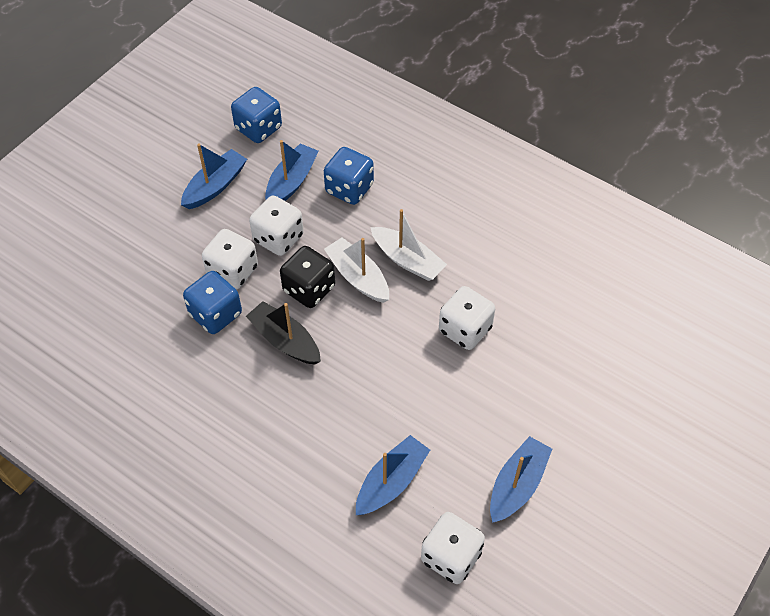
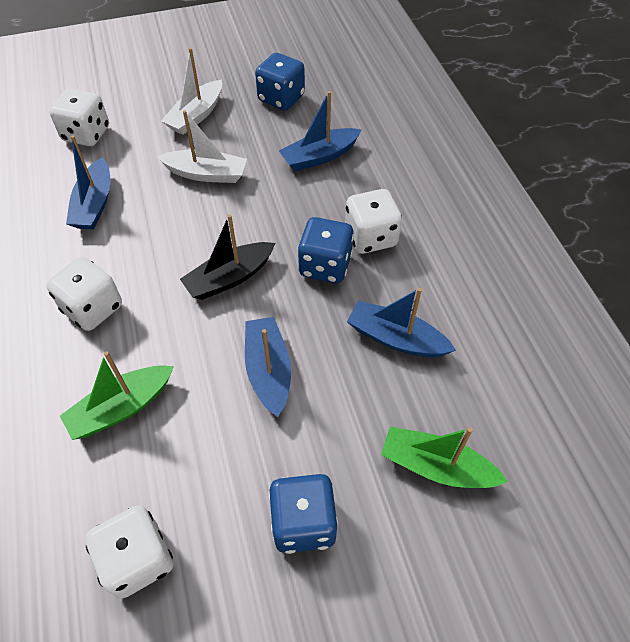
black dice: 1 -> 0
green boat: 0 -> 2

